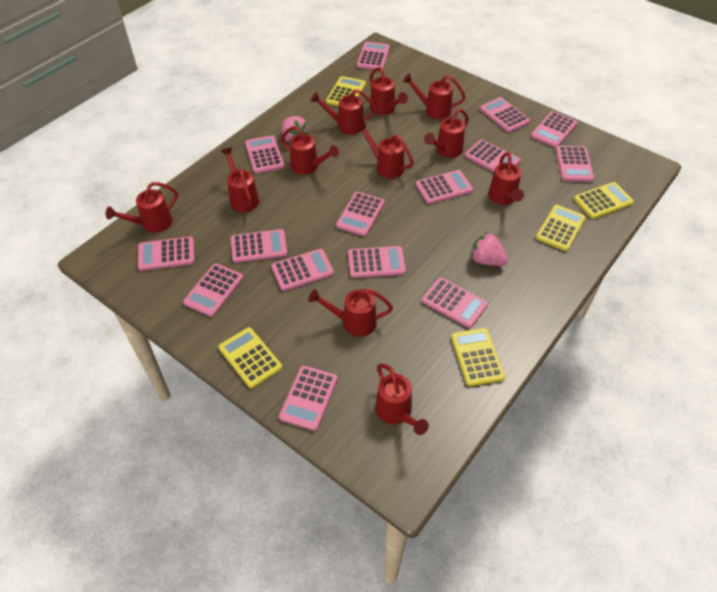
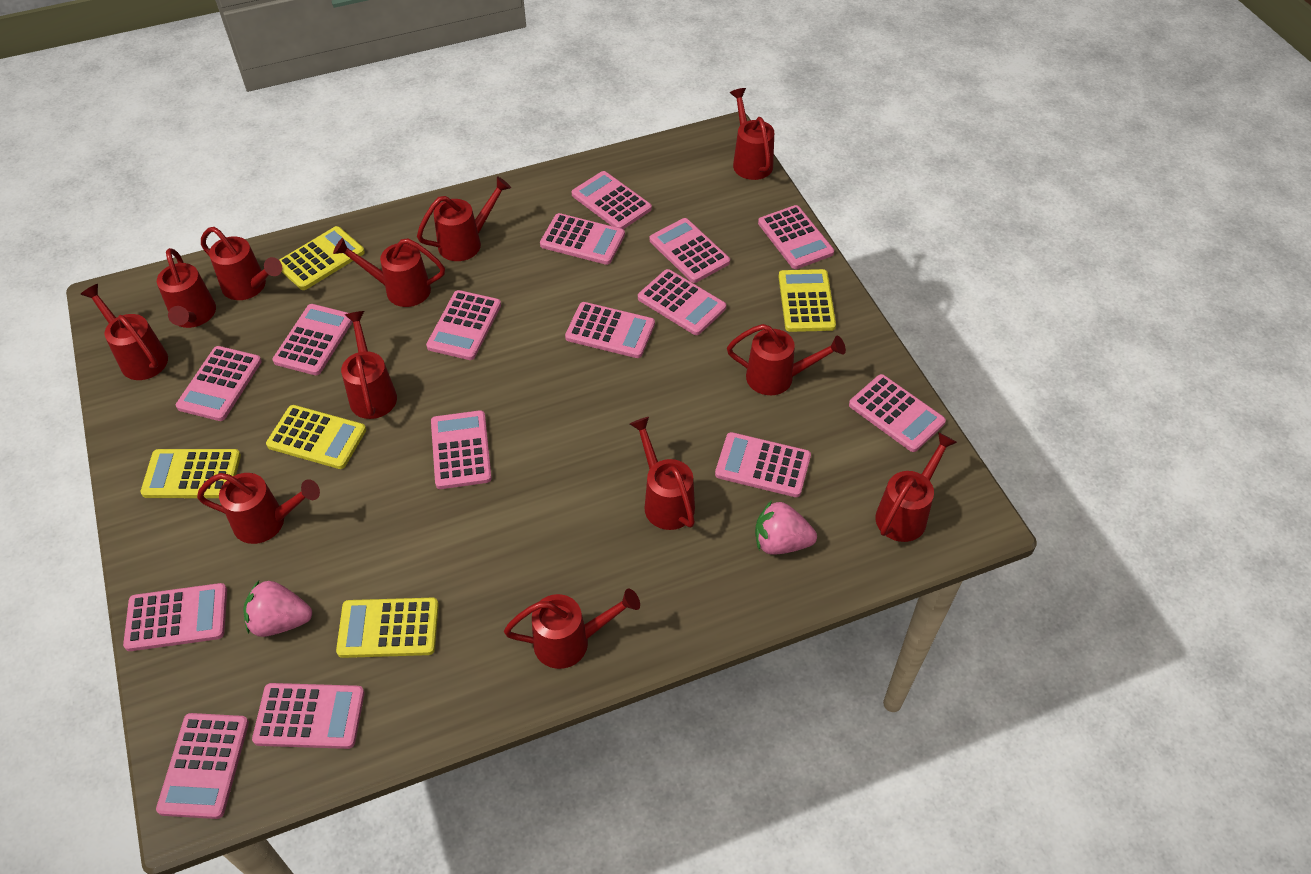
red watering can: 11 -> 12

